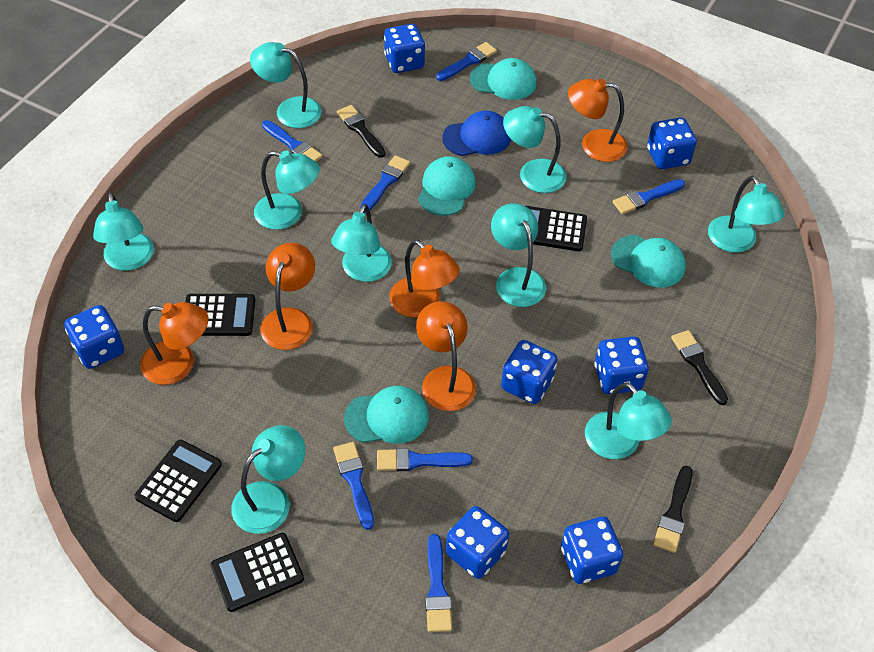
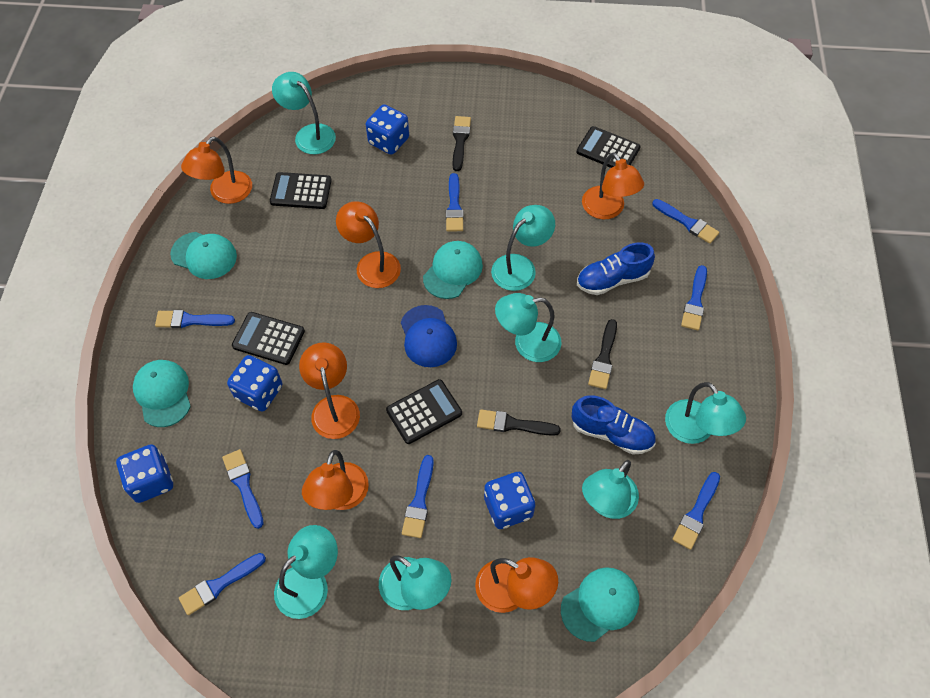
blue brush: 7 -> 8
blue dice: 7 -> 4
blue shoe: 0 -> 2
orange lamp: 5 -> 6
turquoise lamp: 9 -> 7

